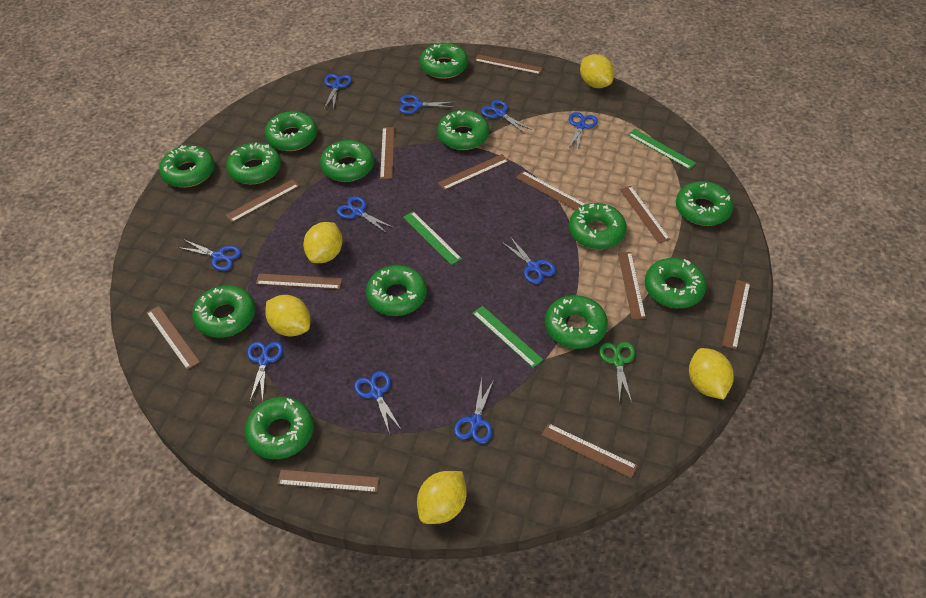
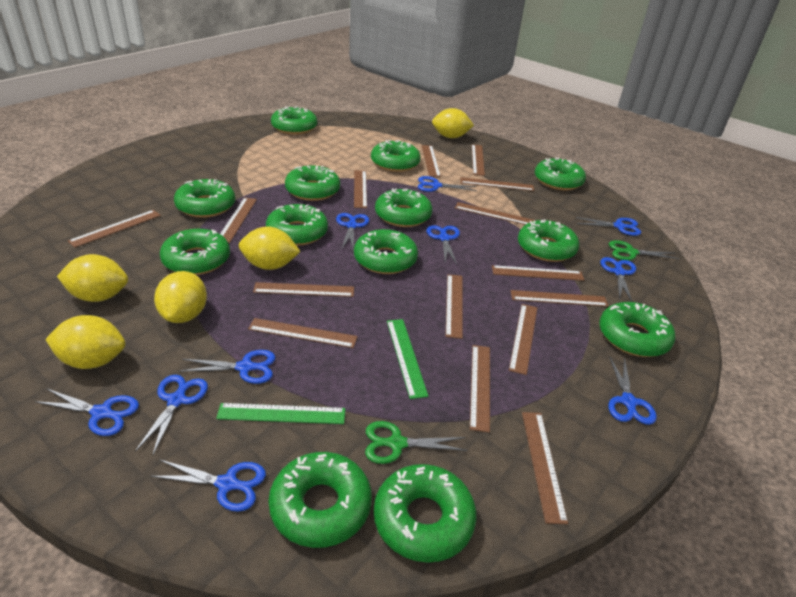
brown ruler: 12 -> 15
green ruler: 3 -> 2
green scissors: 1 -> 2

